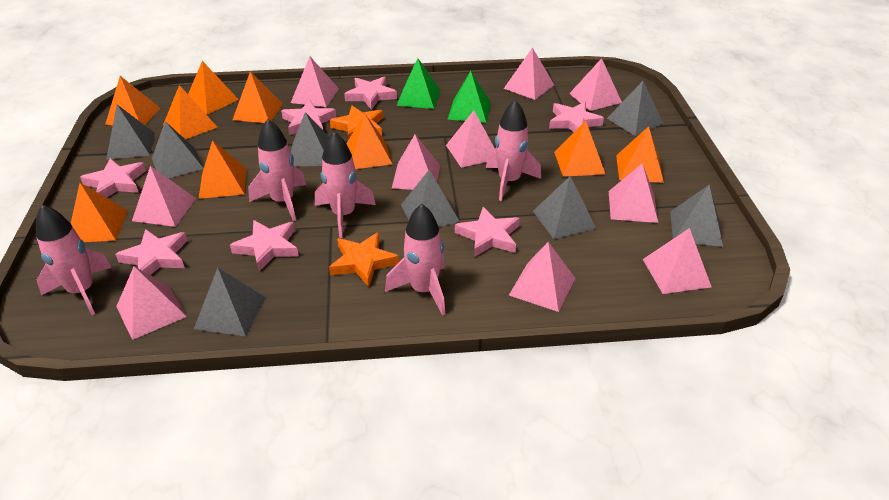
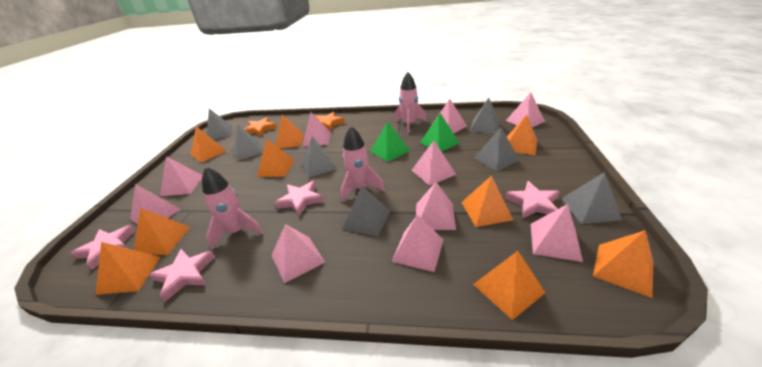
grey pyramid: 8 -> 7
pink rocket: 5 -> 3
pink star: 7 -> 4

